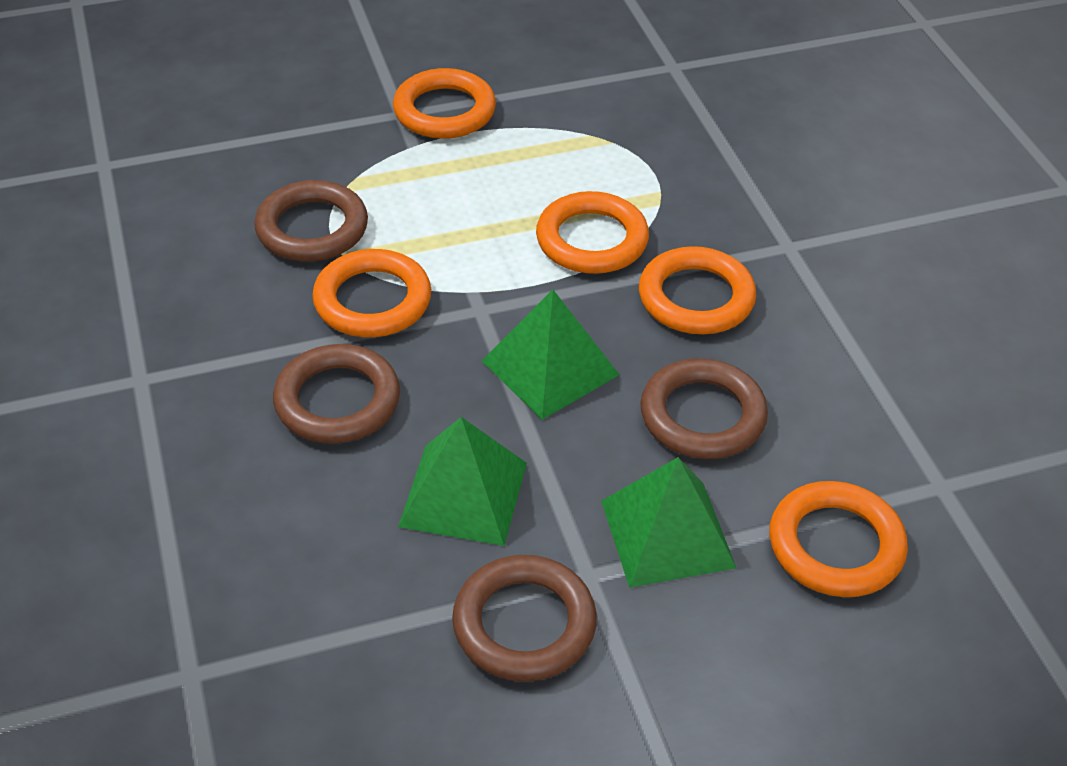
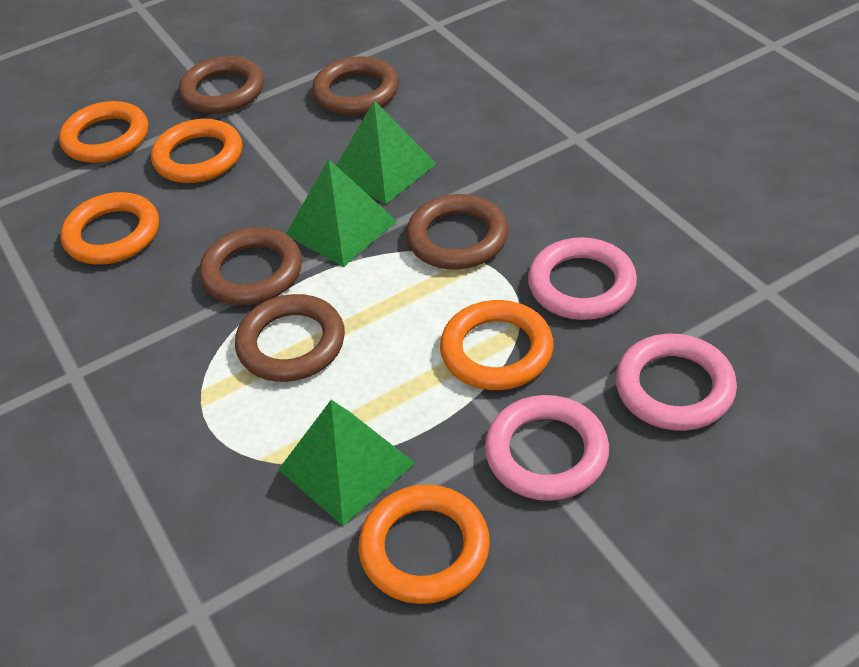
brown ring: 4 -> 5
pink ring: 0 -> 3

